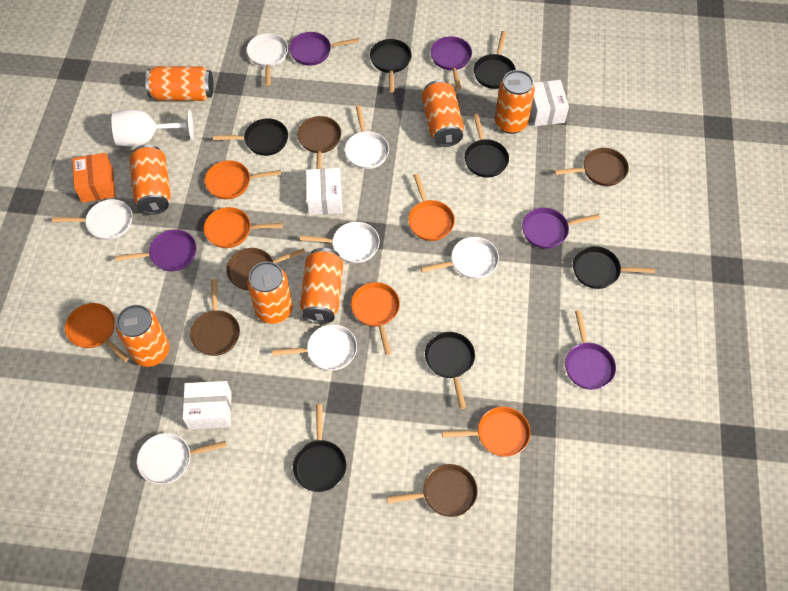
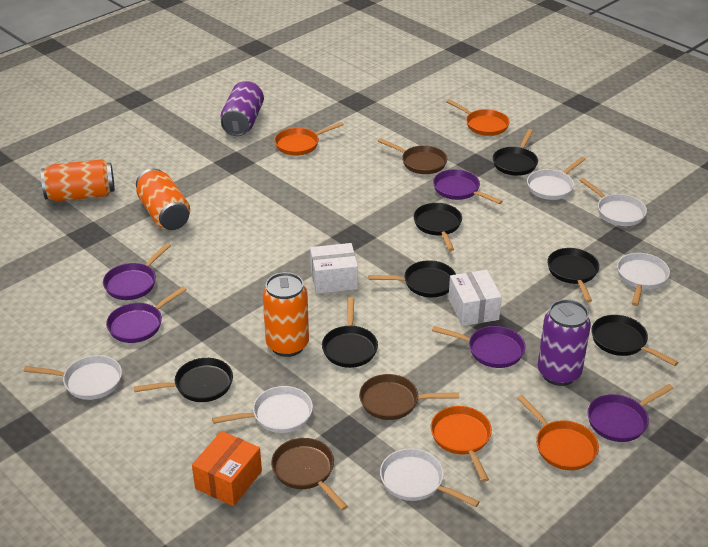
brown pan: 5 -> 3
orange can: 7 -> 3
orange pan: 6 -> 4
purple can: 0 -> 2
white box: 3 -> 2
white goblet: 1 -> 0
white pan: 7 -> 6

